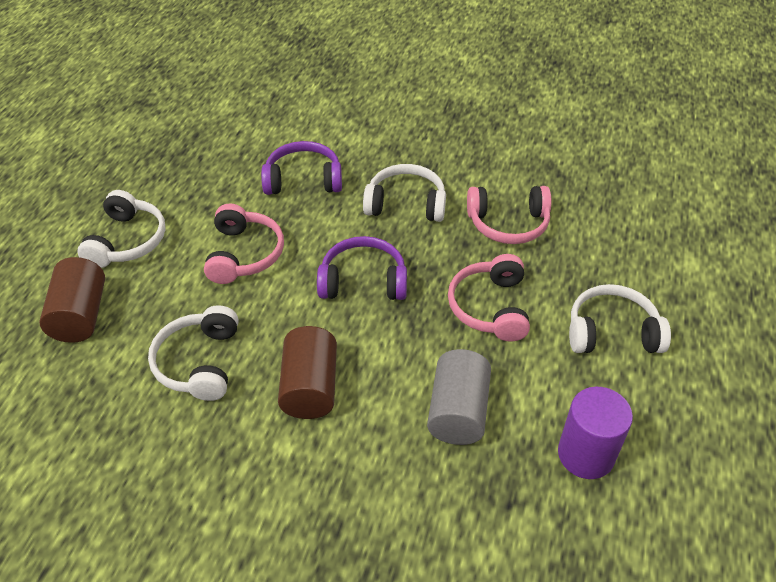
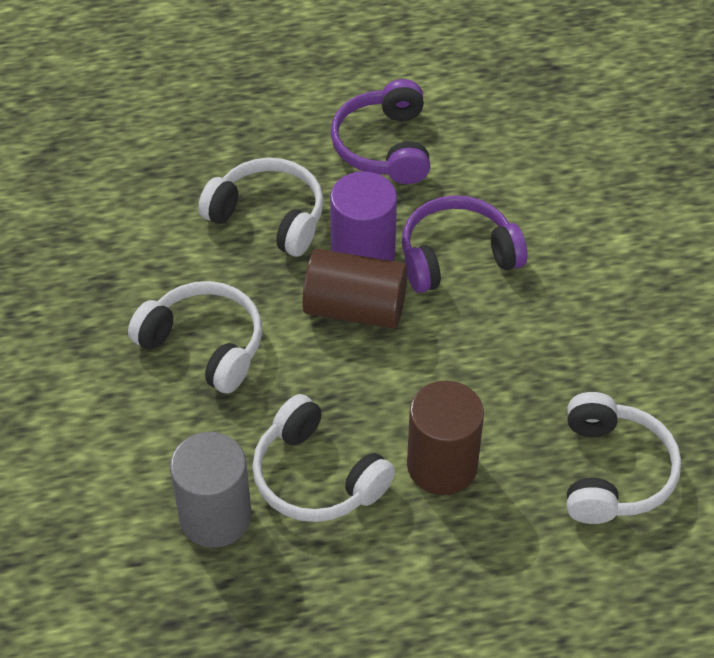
pink headphones: 3 -> 0

